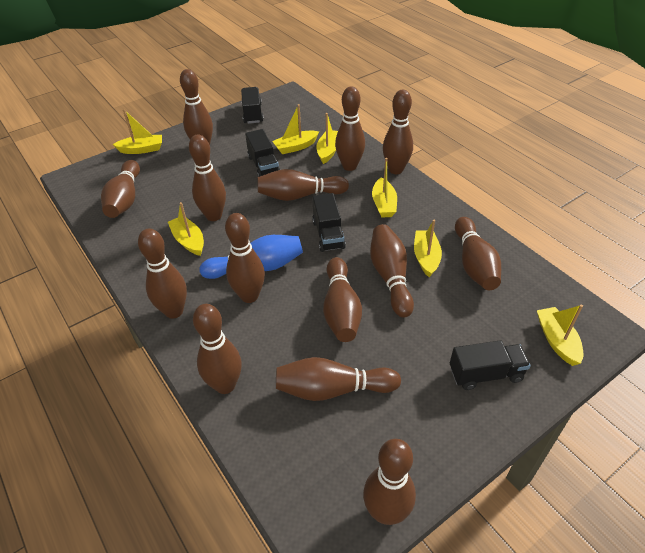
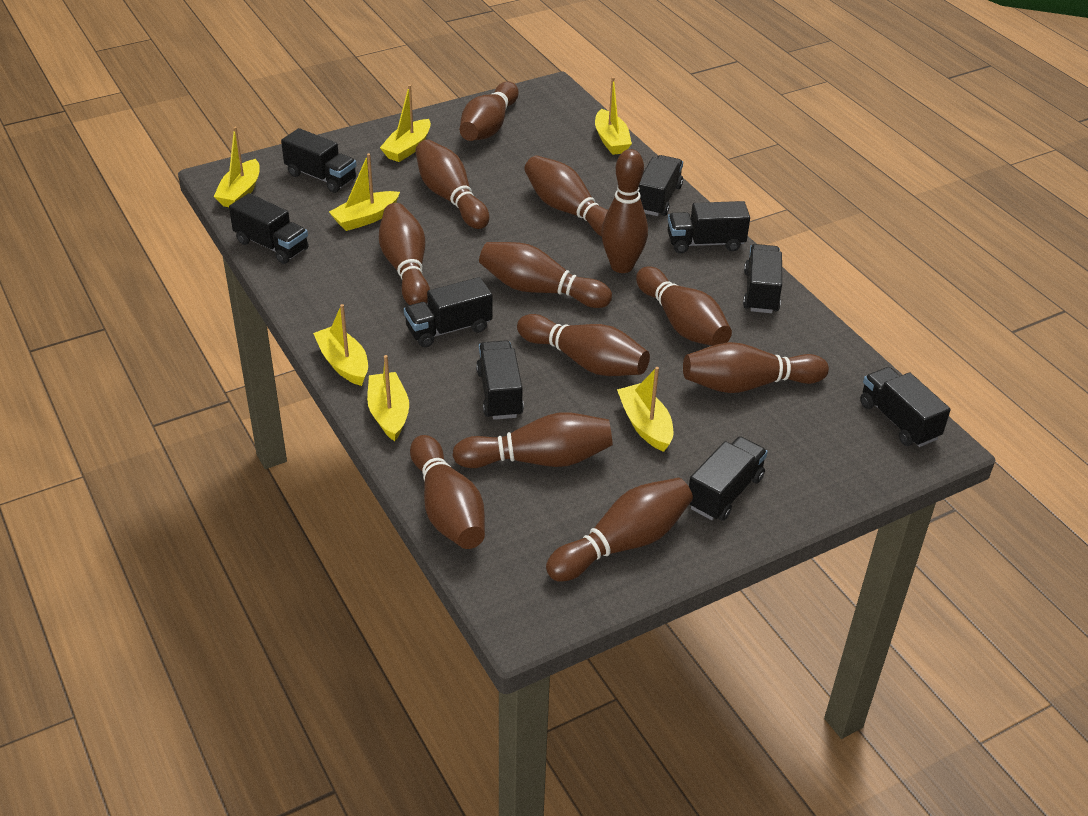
black truck: 4 -> 9
blue bowling pin: 1 -> 0
brown bowling pin: 14 -> 12

